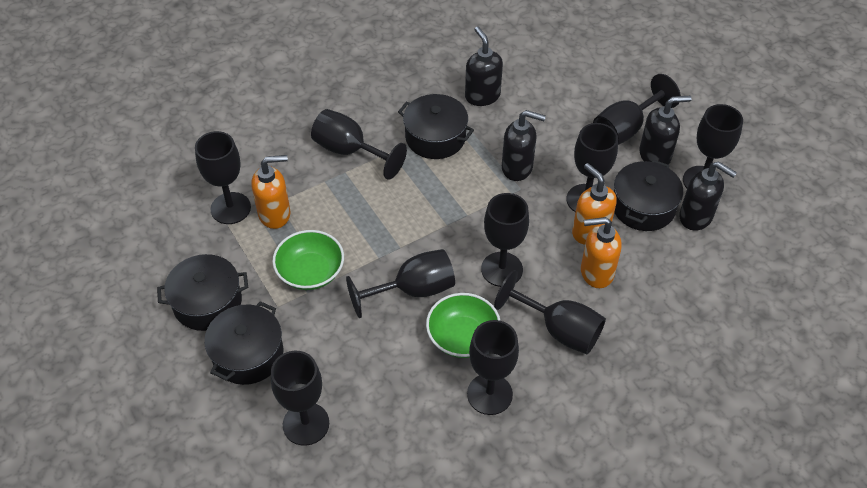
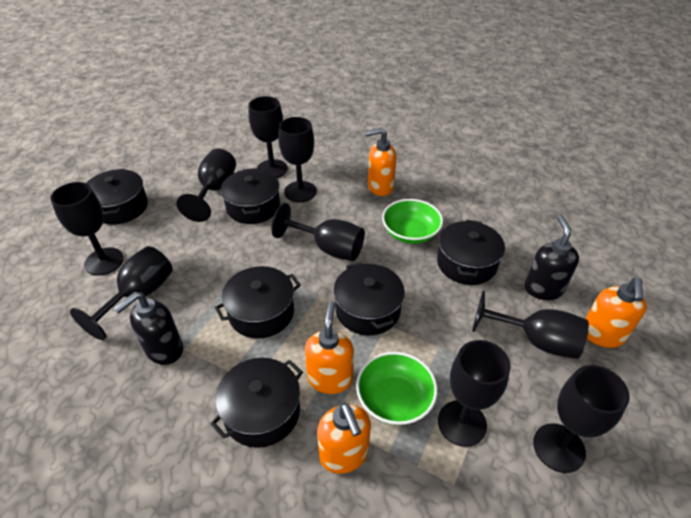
black goblet: 10 -> 9
black pot: 4 -> 6
black soap dispenser: 4 -> 2
orange soap dispenser: 3 -> 4

